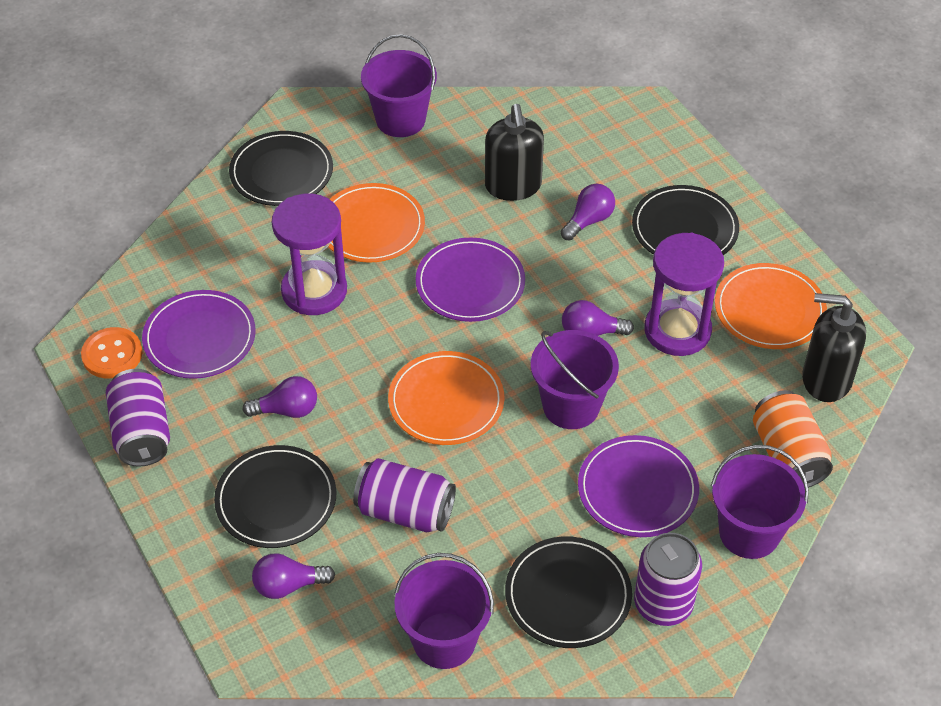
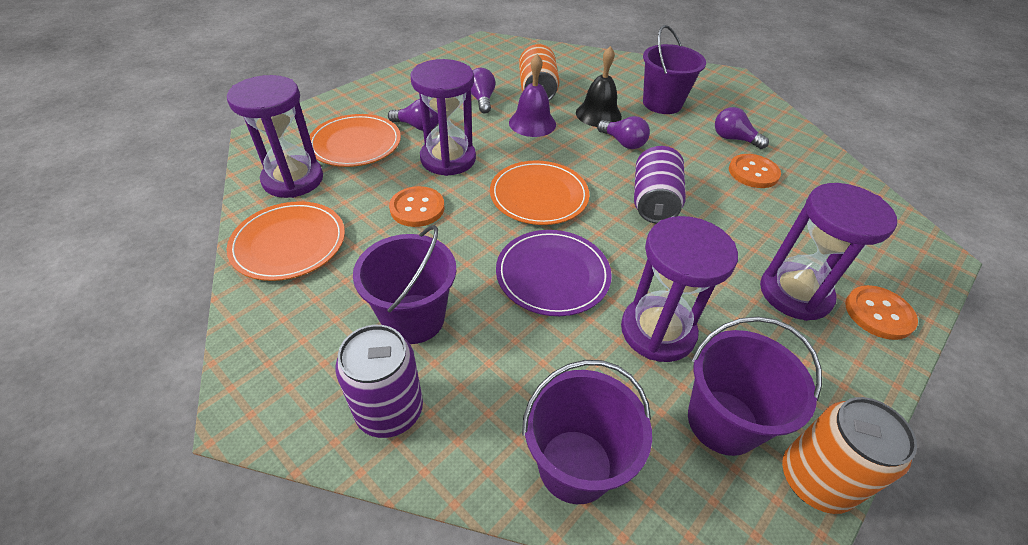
black bell: 0 -> 1
black plate: 4 -> 0
black soap dispenser: 2 -> 0
orange button: 1 -> 3
orange can: 1 -> 2
purple bell: 0 -> 1
purple can: 3 -> 2
purple hourglass: 2 -> 4
purple plate: 3 -> 1

